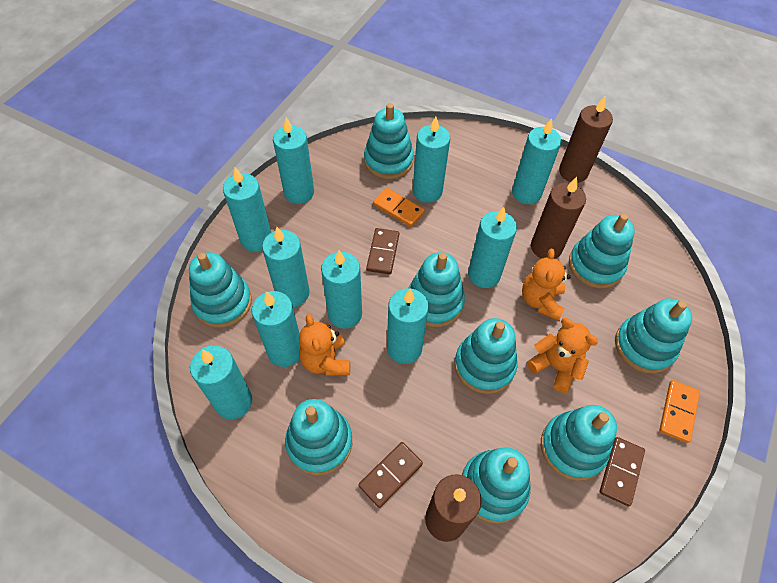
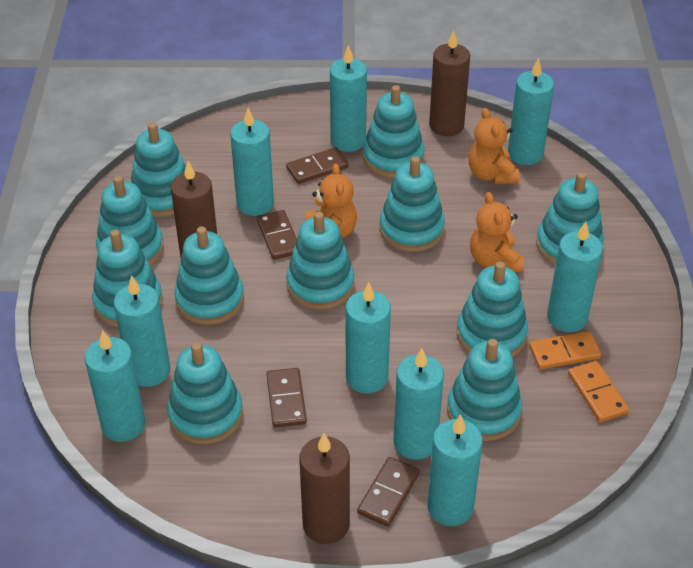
brown domino: 3 -> 4
turquoise candle: 10 -> 9
turquoise stacking toy: 9 -> 11

